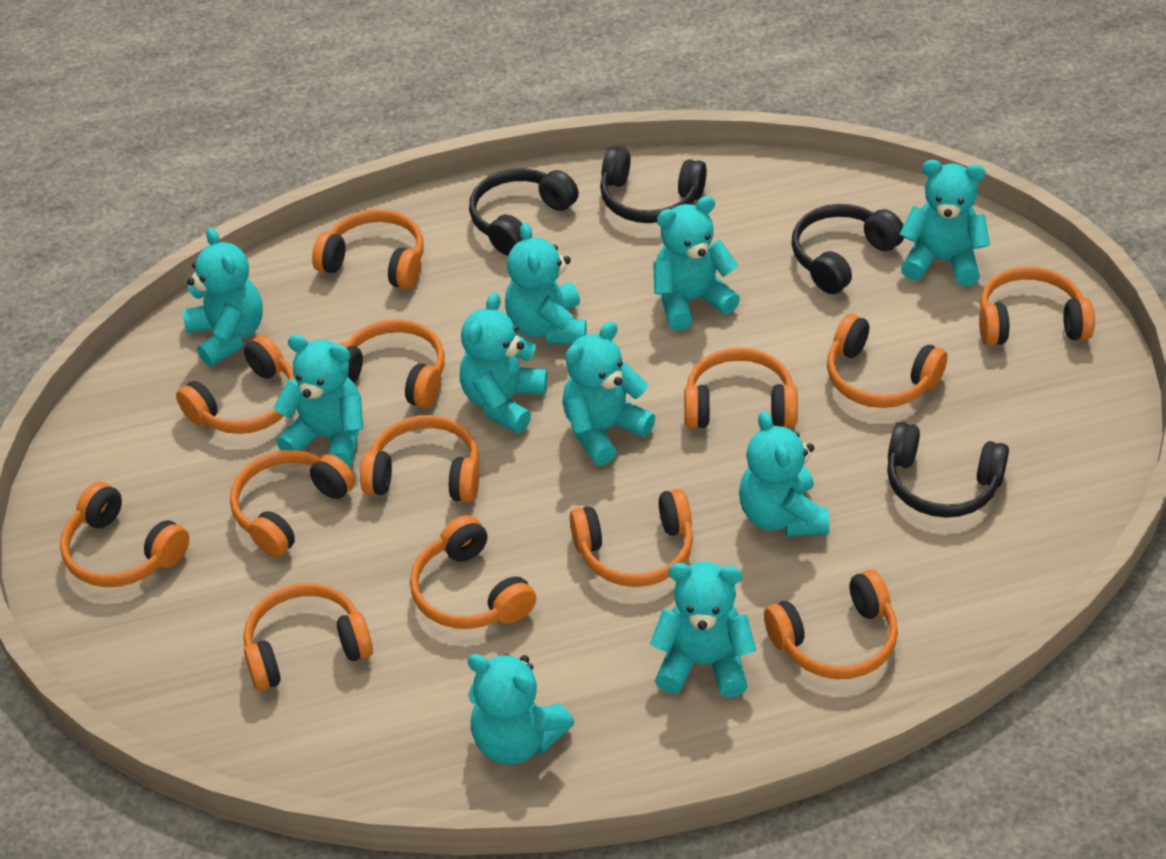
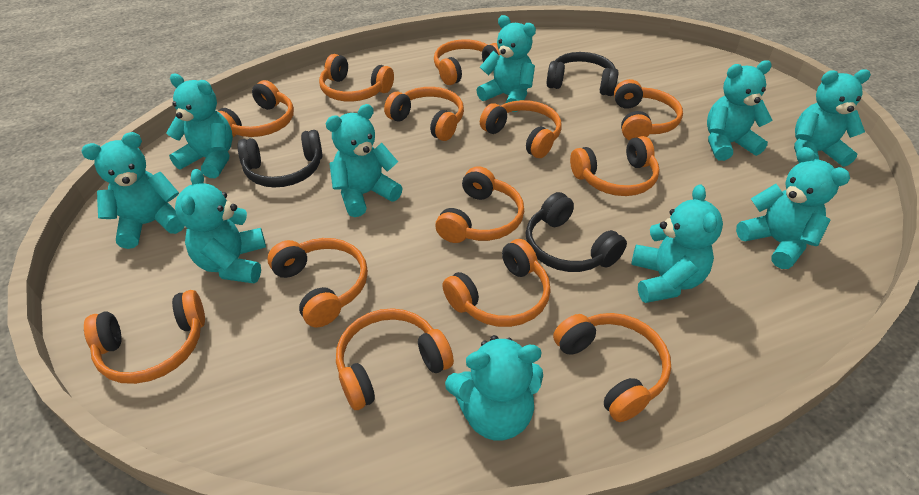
black headphones: 4 -> 3

